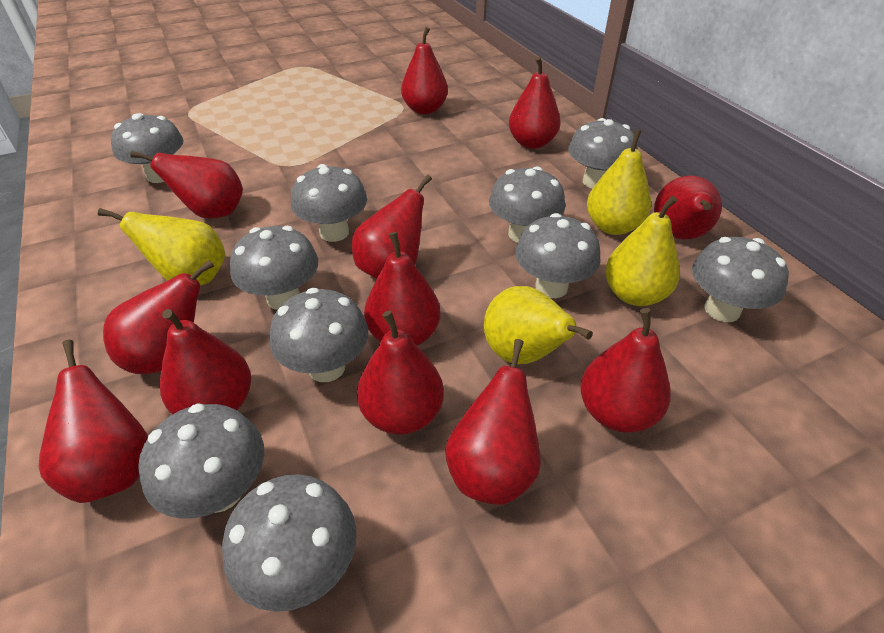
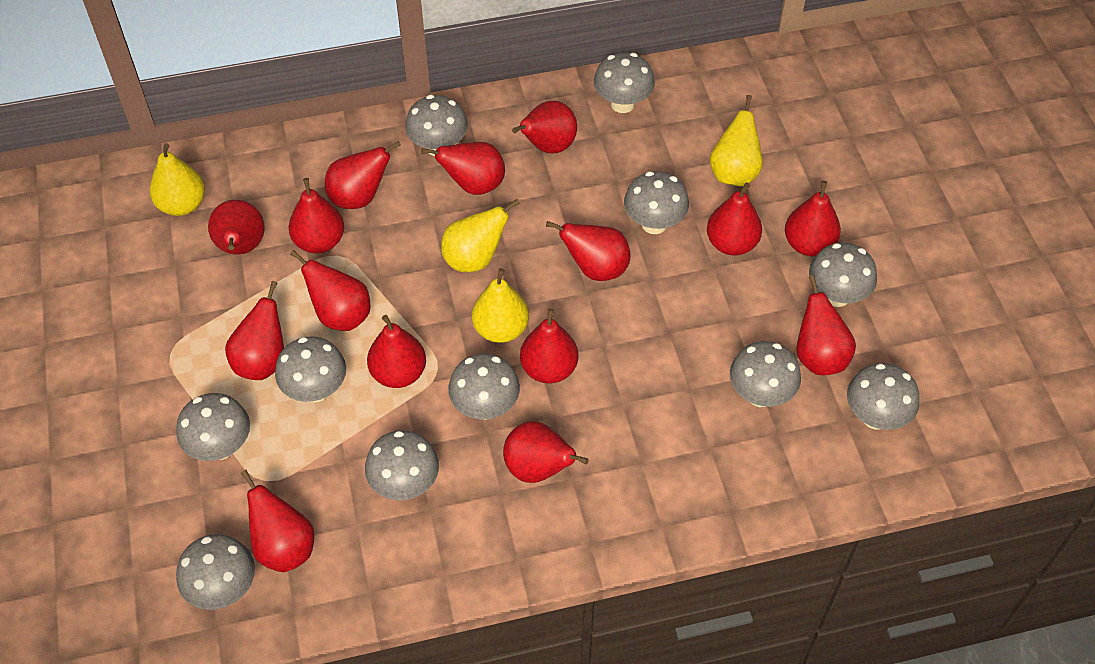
grey mushroom: 10 -> 11
red pear: 12 -> 15

